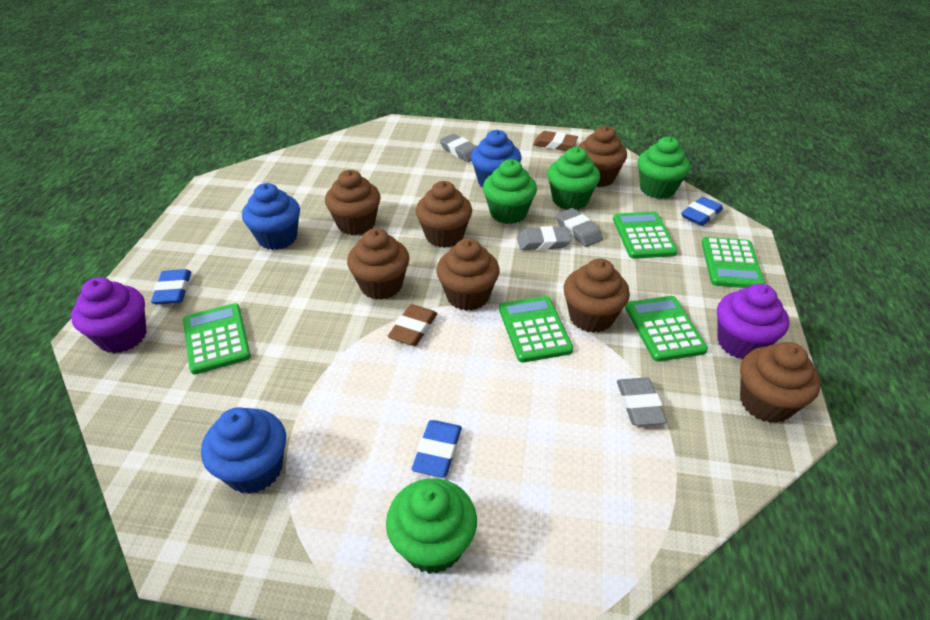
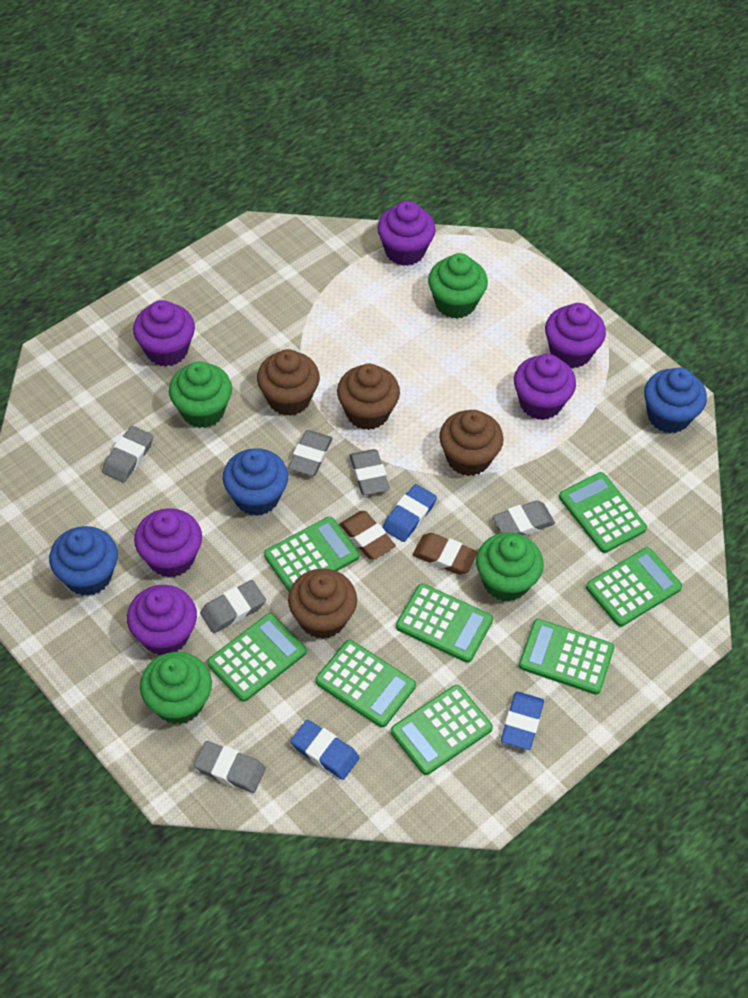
brown cupcake: 7 -> 4
green calculator: 5 -> 8
grey eraser: 4 -> 6
purple cupcake: 2 -> 6

